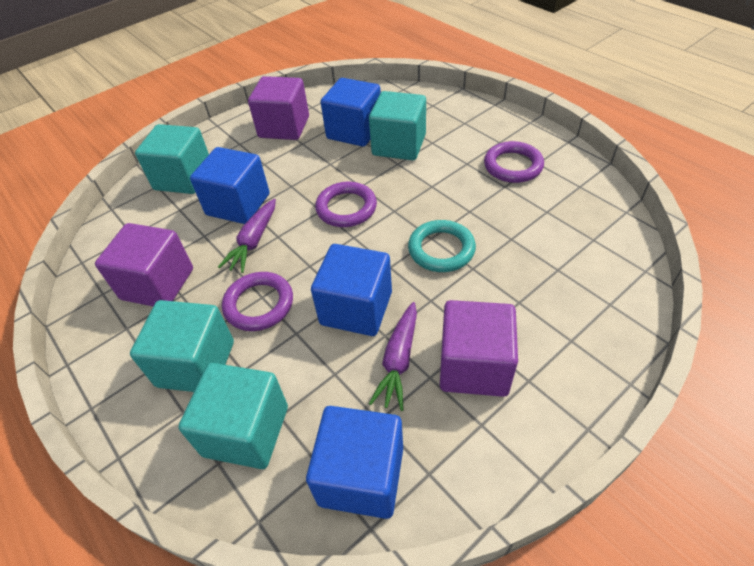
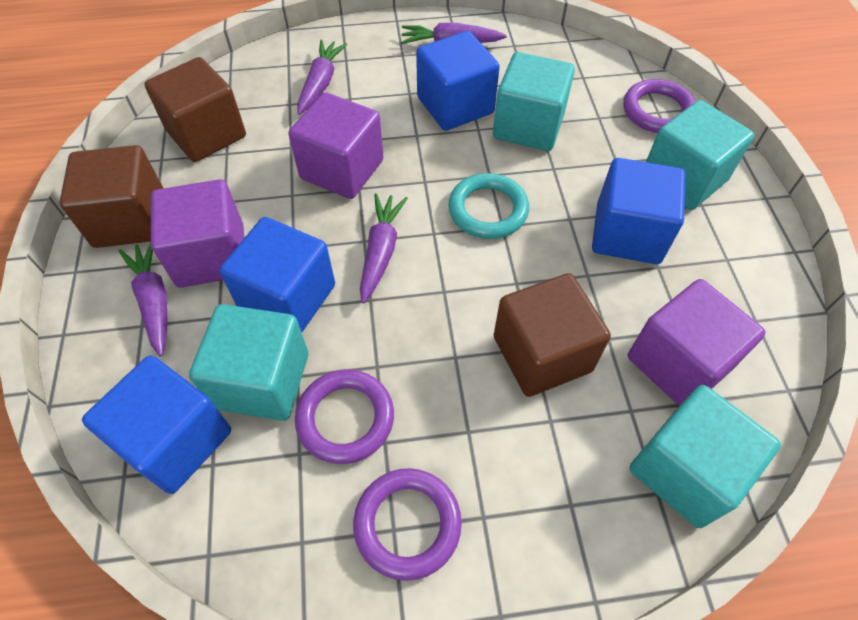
brown cube: 0 -> 3
purple carrot: 2 -> 4

